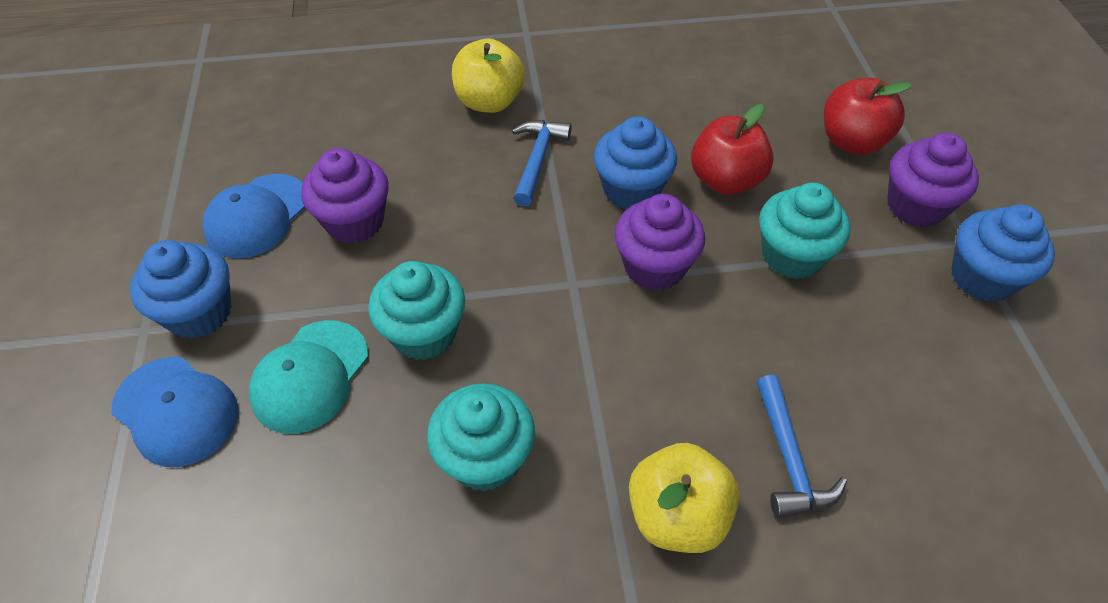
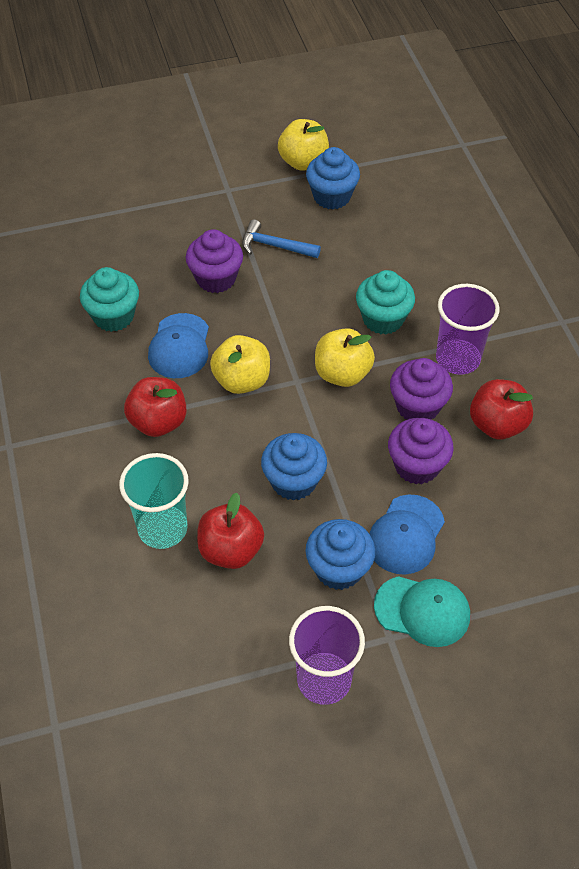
blue hammer: 2 -> 1
purple cup: 0 -> 2
red apple: 2 -> 3
turquoise cup: 0 -> 1
turquoise cupcake: 3 -> 2
yellow apple: 2 -> 3

